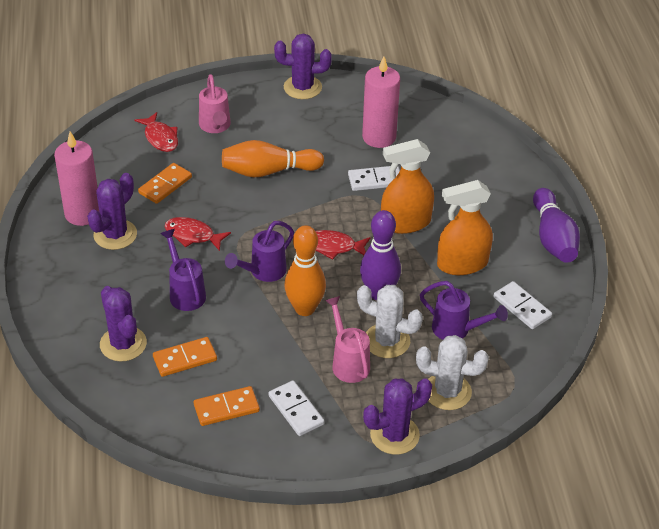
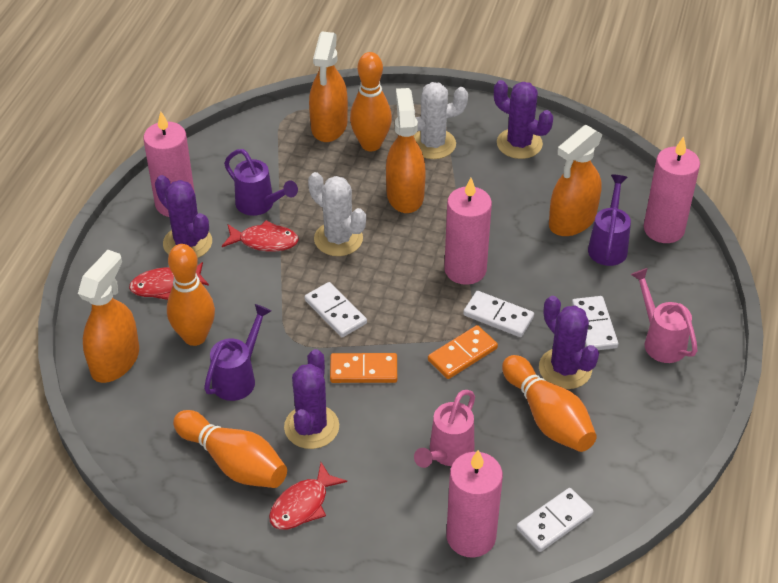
orange bowling pin: 2 -> 4
orange domino: 3 -> 2
orange spray bottle: 2 -> 4
pink candle: 2 -> 4
purple bowling pin: 2 -> 0
white domino: 3 -> 4

